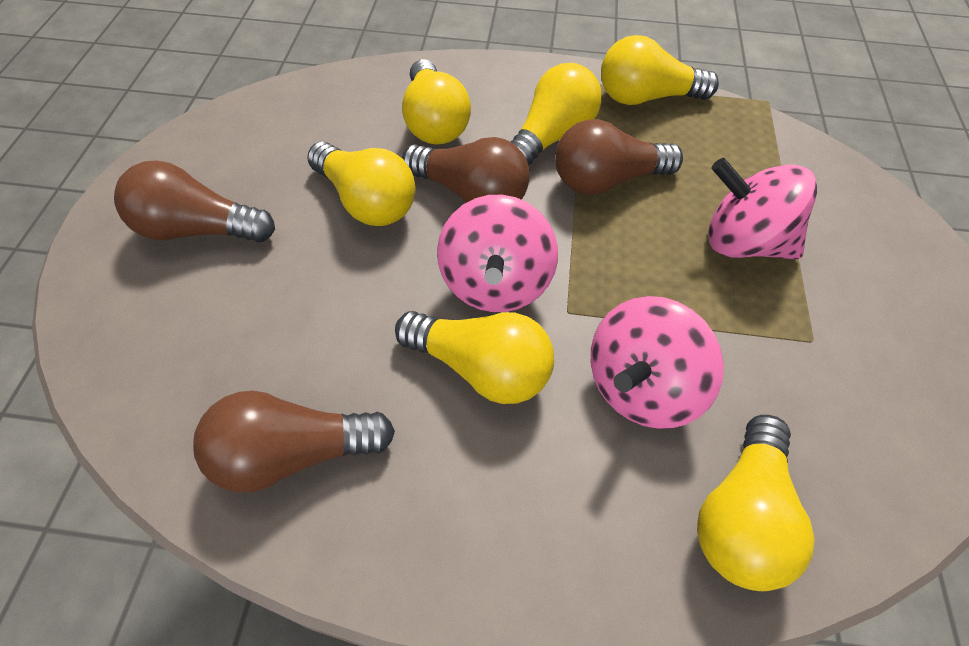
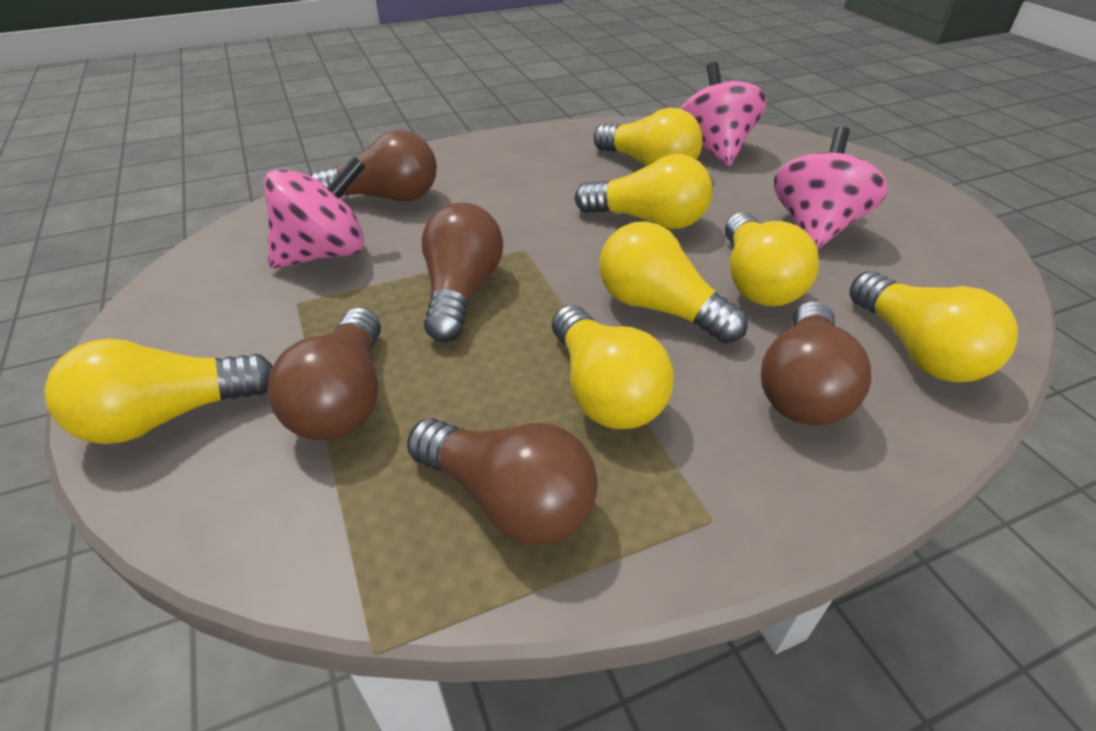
brown light bulb: 4 -> 5
yellow light bulb: 6 -> 7

